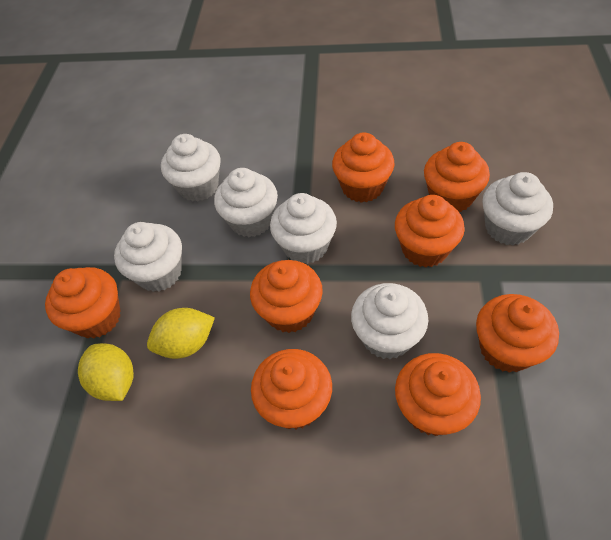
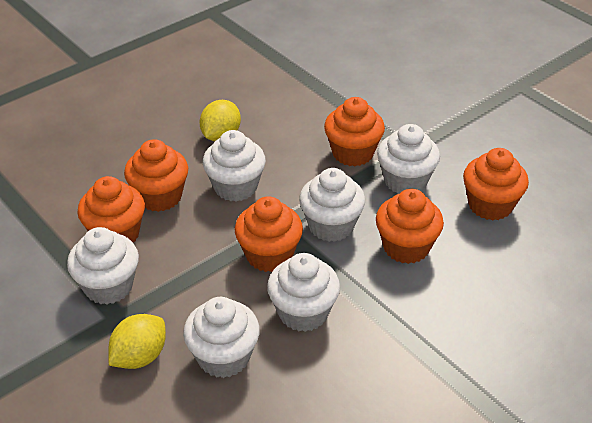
orange cupcake: 8 -> 6

